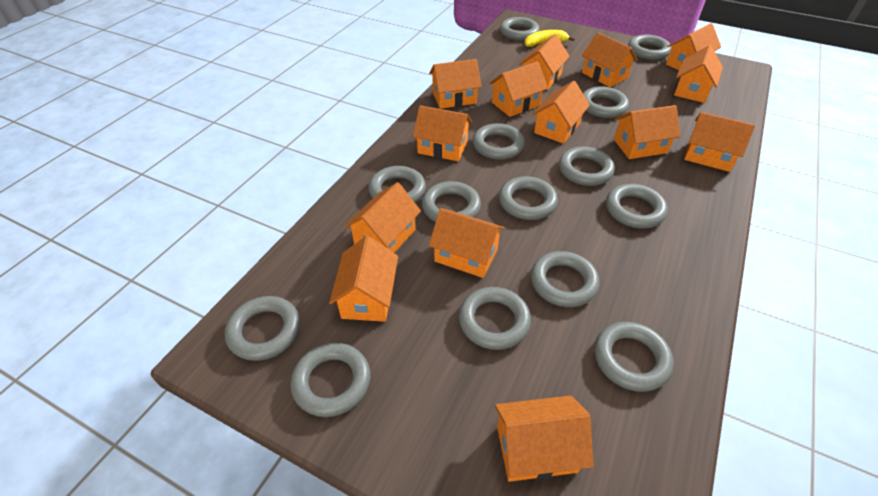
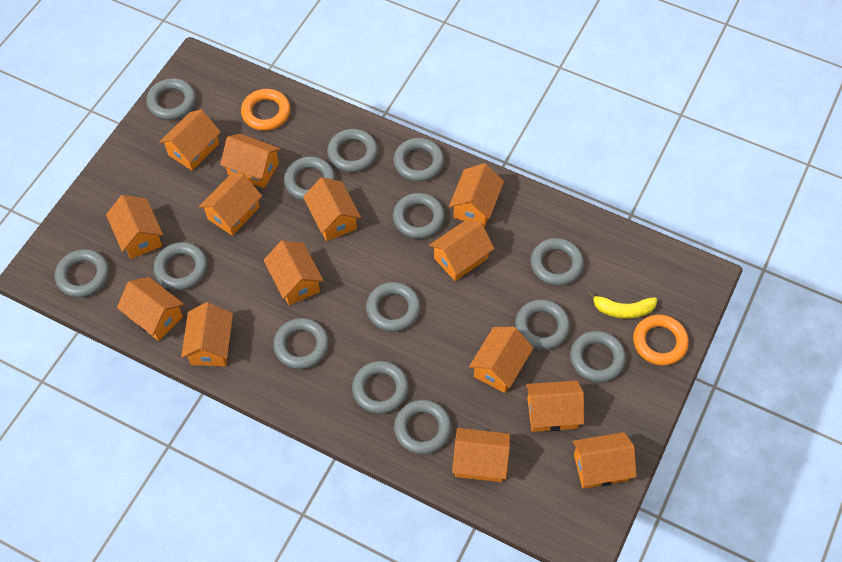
orange ring: 0 -> 2

